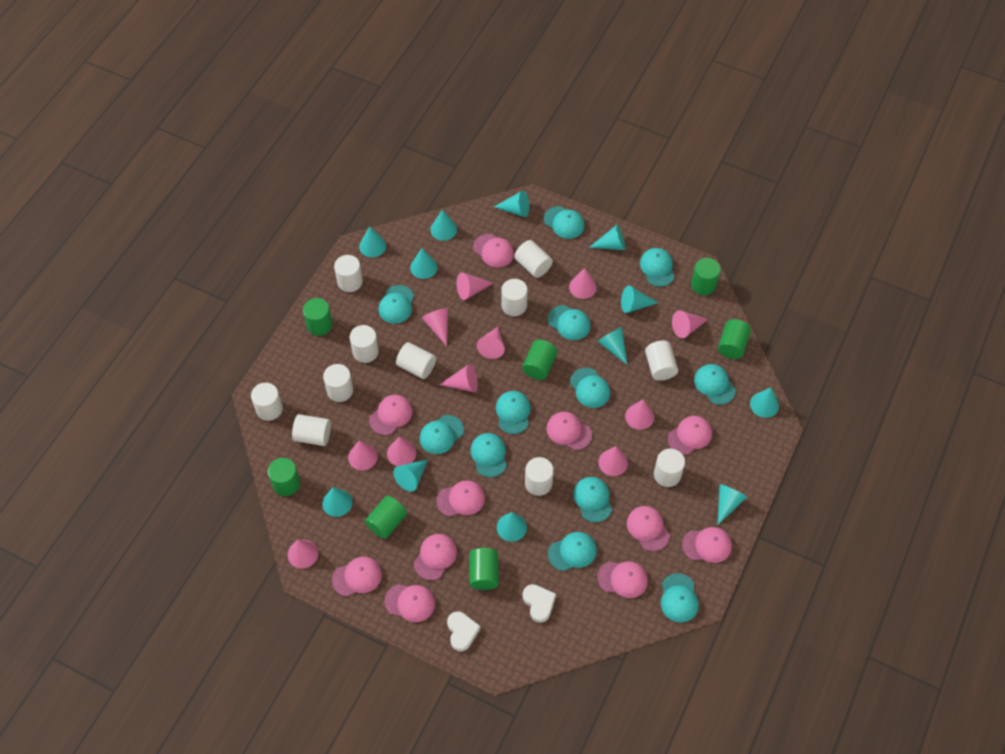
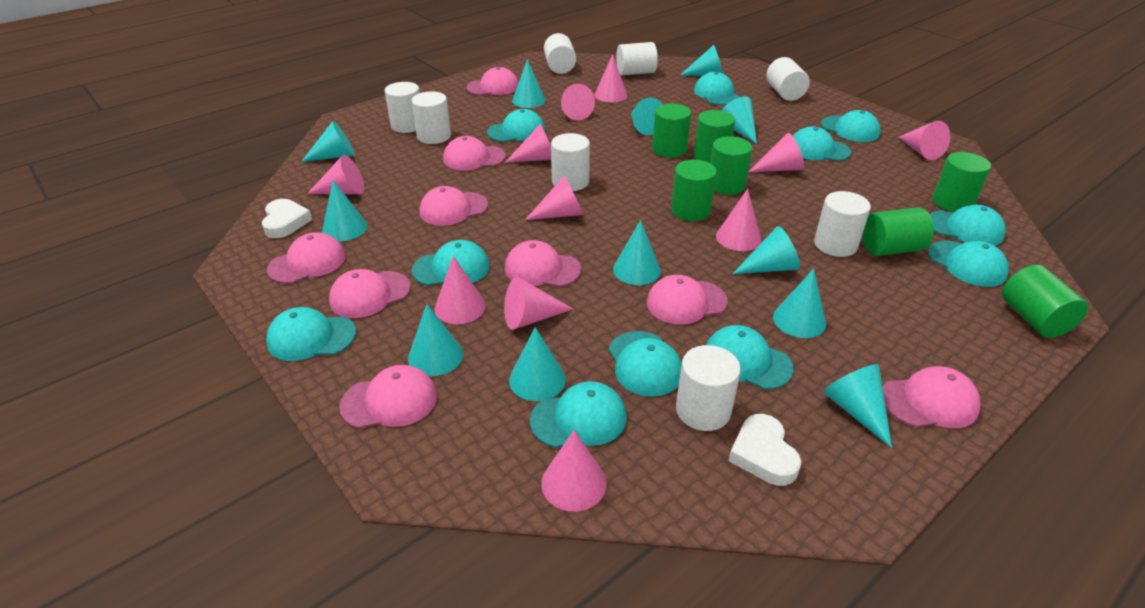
pink cap: 11 -> 9
turquoise cap: 12 -> 11
white cylinder: 11 -> 8

